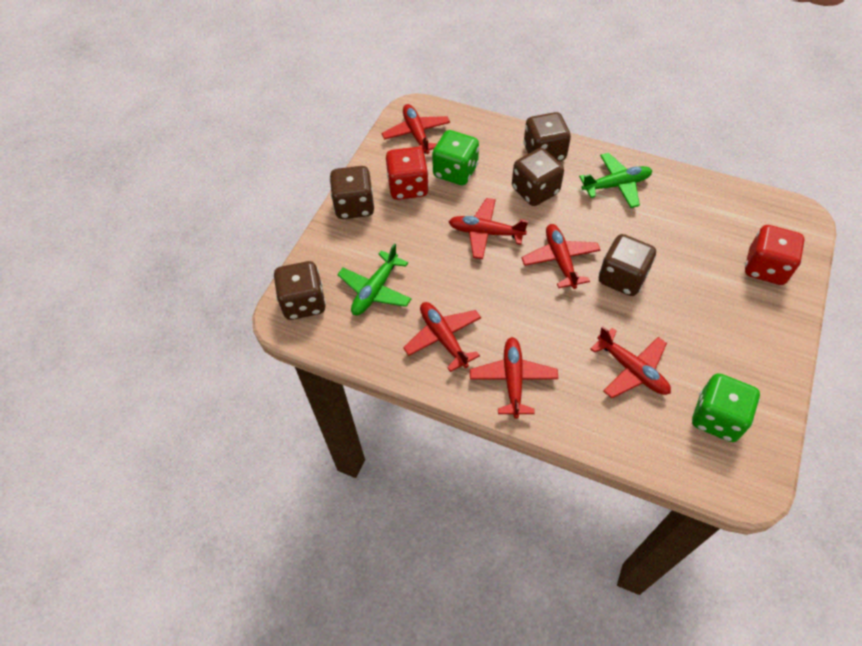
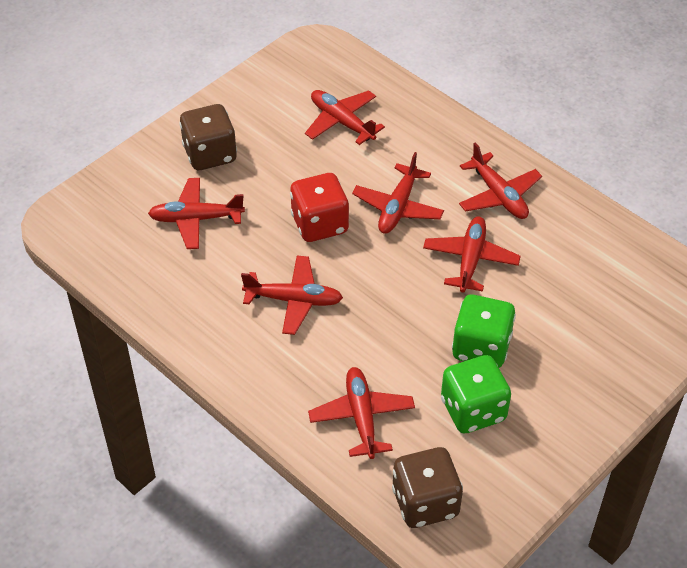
brown dice: 5 -> 2
green plane: 2 -> 0
red dice: 2 -> 1
red plane: 6 -> 7

